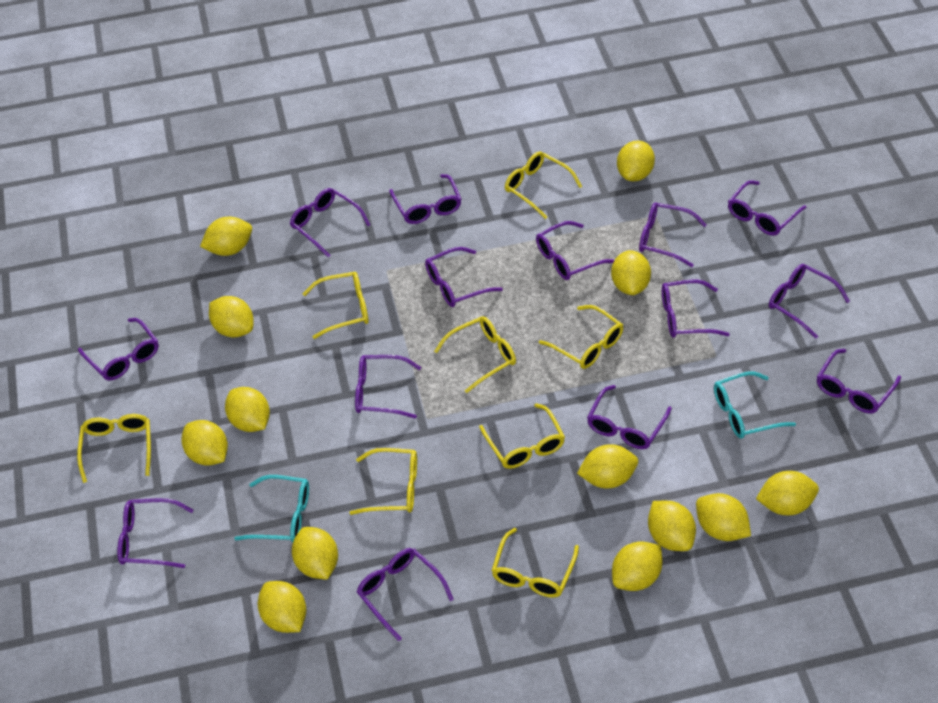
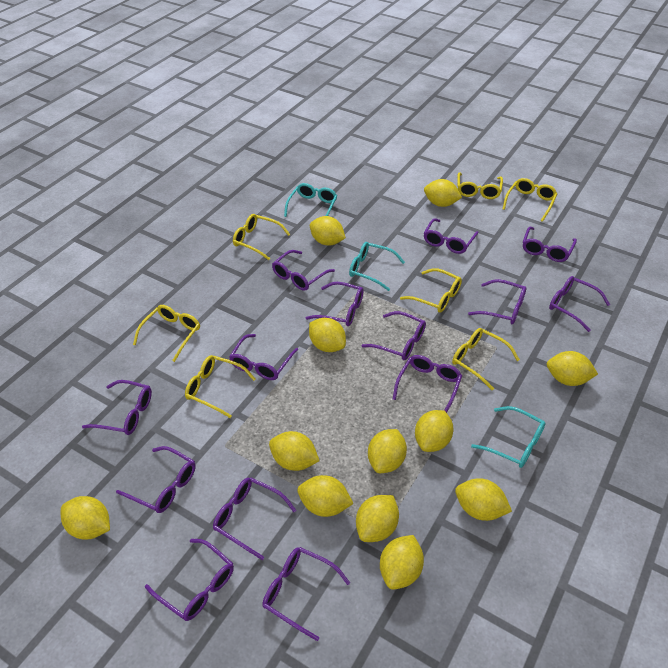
turquoise glasses: 2 -> 3
yellow glasses: 8 -> 7
yellow lemon: 13 -> 12

